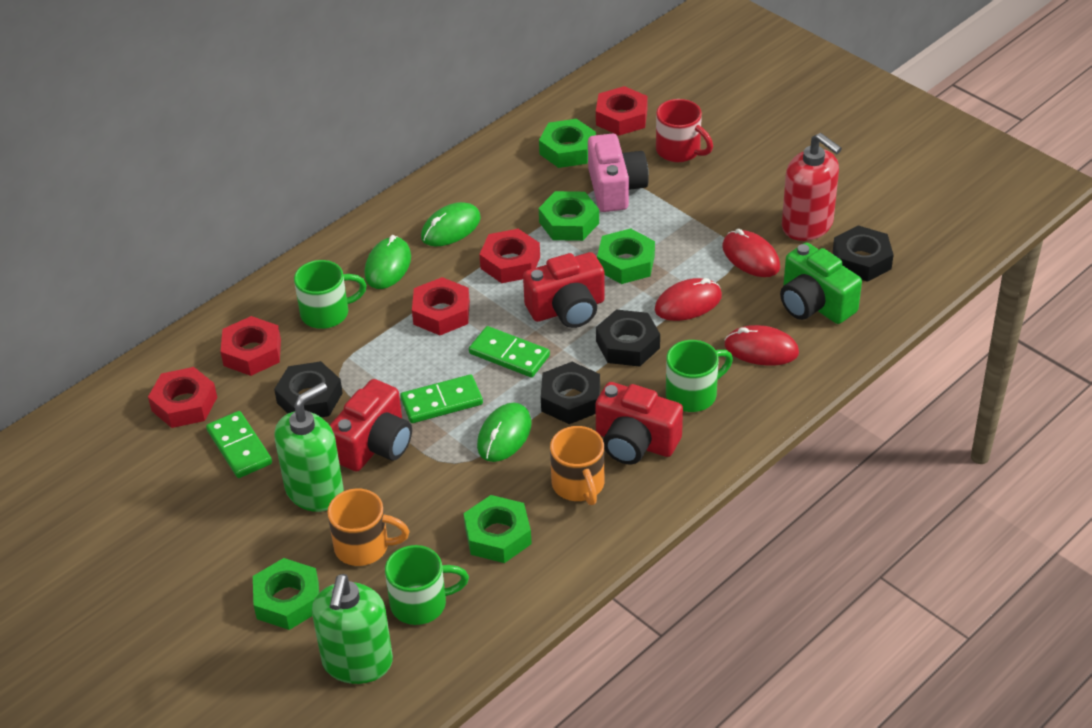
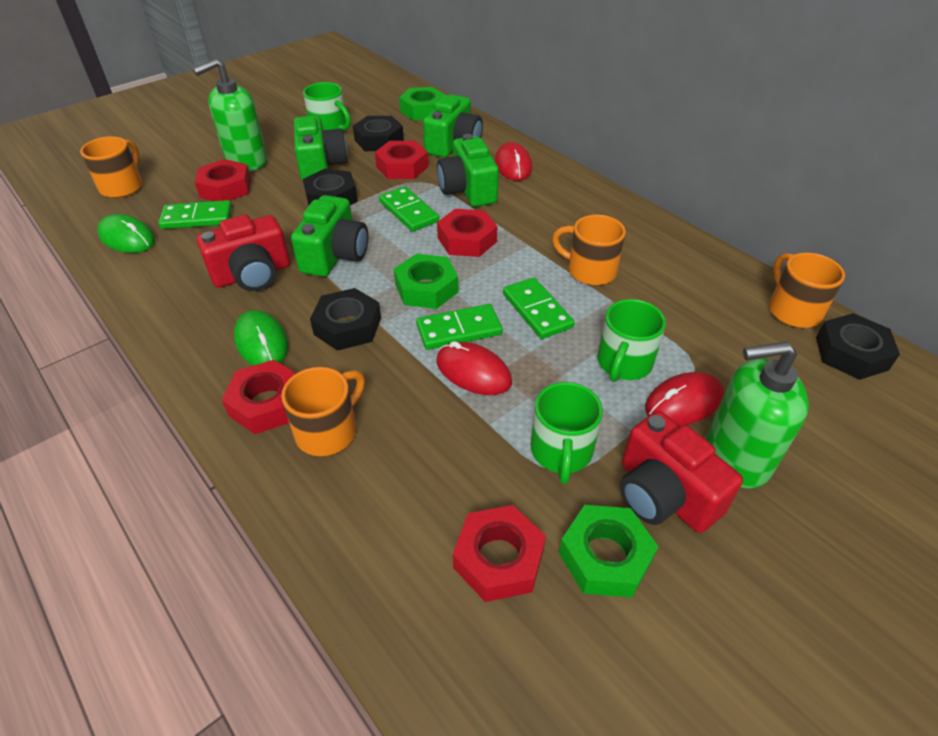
green camera: 1 -> 4
green domino: 3 -> 4
green mouse: 3 -> 2
green nut: 5 -> 3
orange mug: 2 -> 4
pink camera: 1 -> 0
red camera: 3 -> 2
red mug: 1 -> 0
red soap dispenser: 1 -> 0

